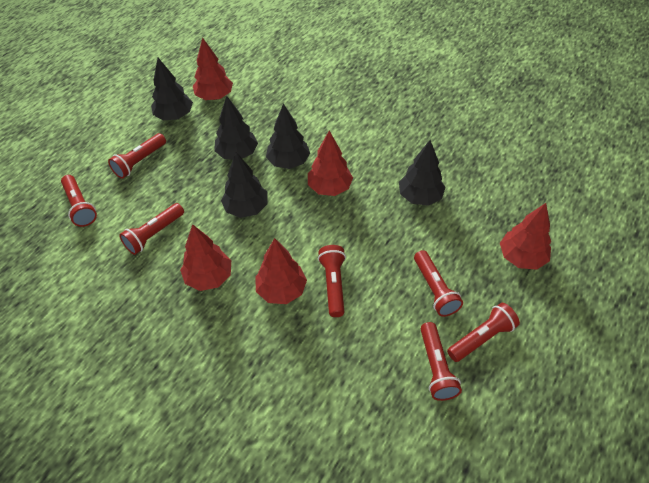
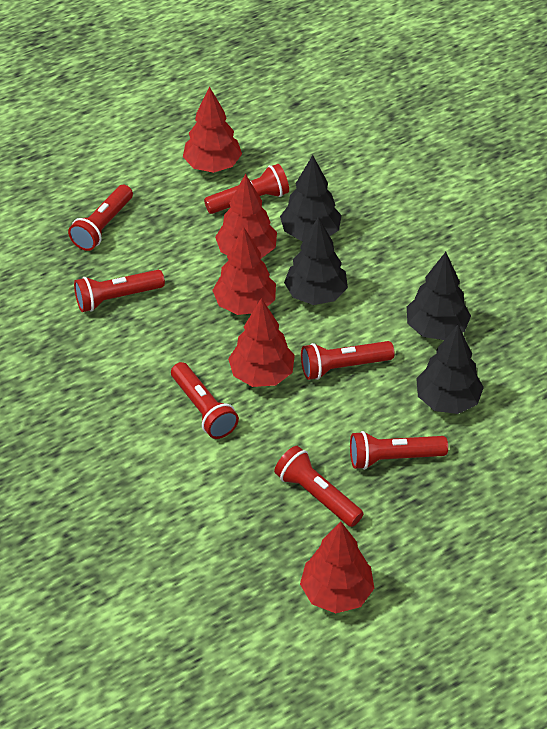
black tree: 5 -> 4

